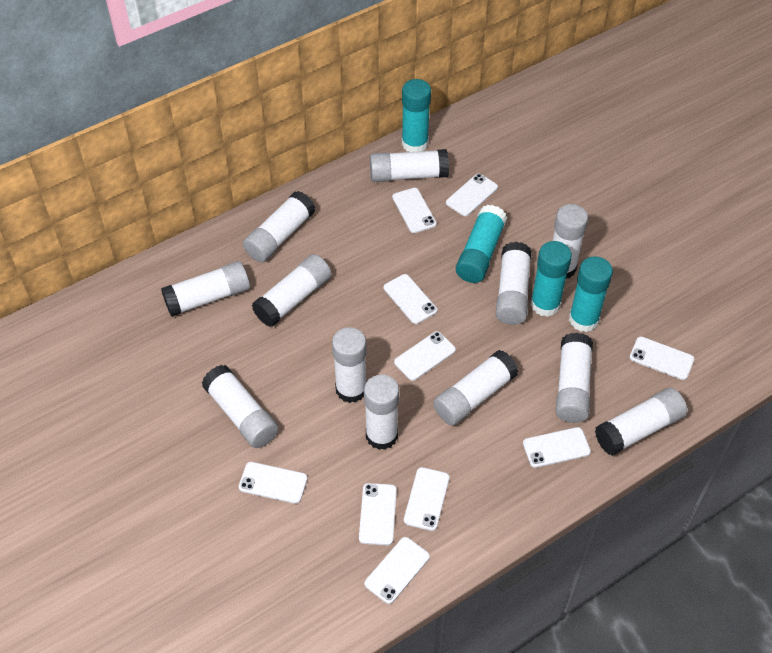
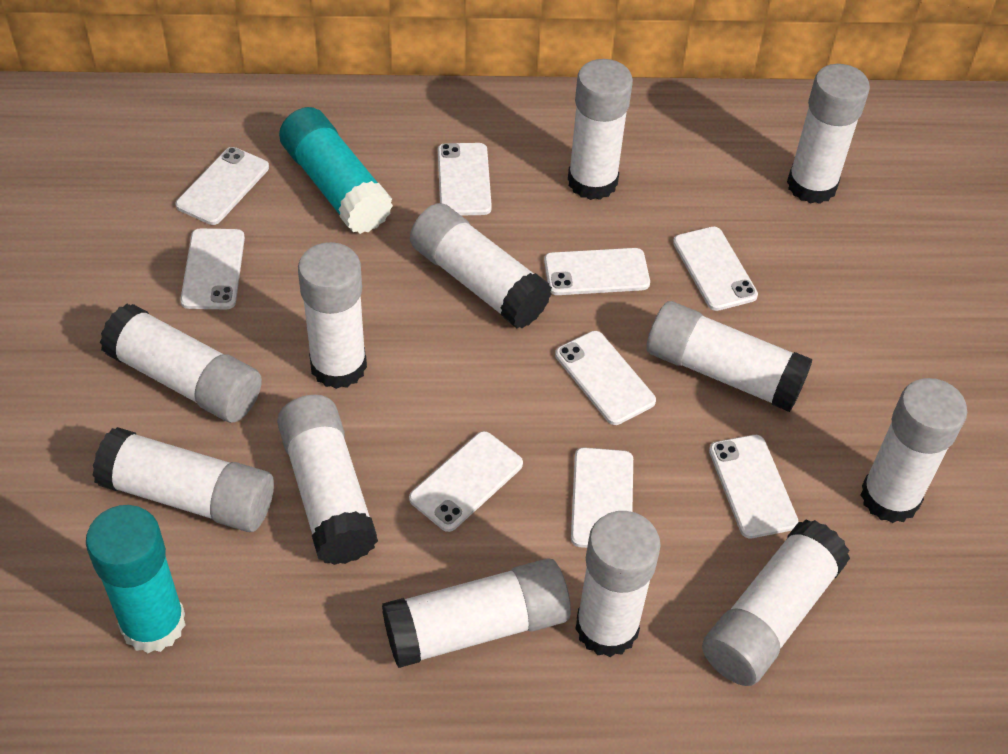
turquoise glue stick: 4 -> 2
white phone: 10 -> 9

